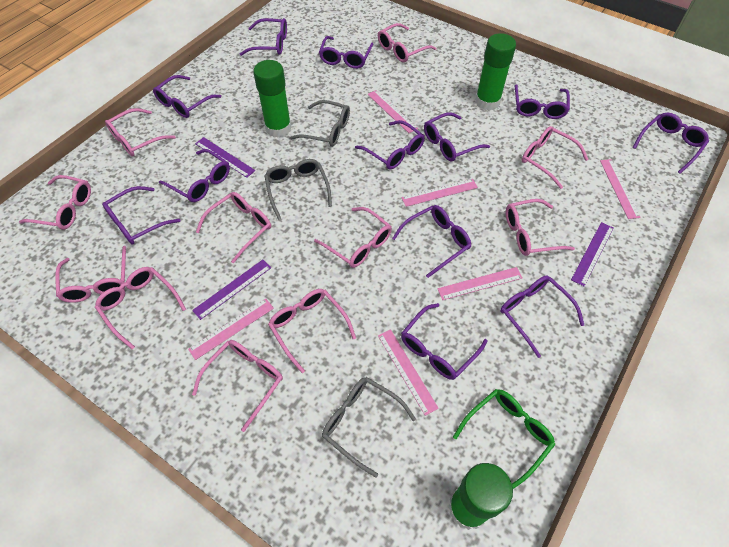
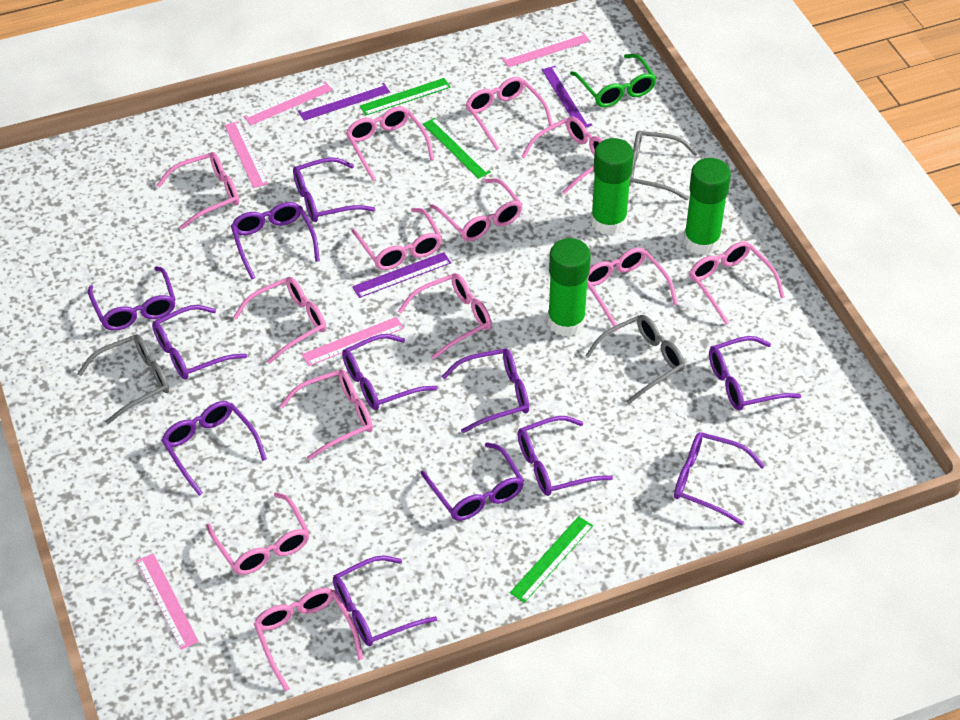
green ruler: 0 -> 3
pink glasses: 11 -> 13
pink ruler: 6 -> 5

